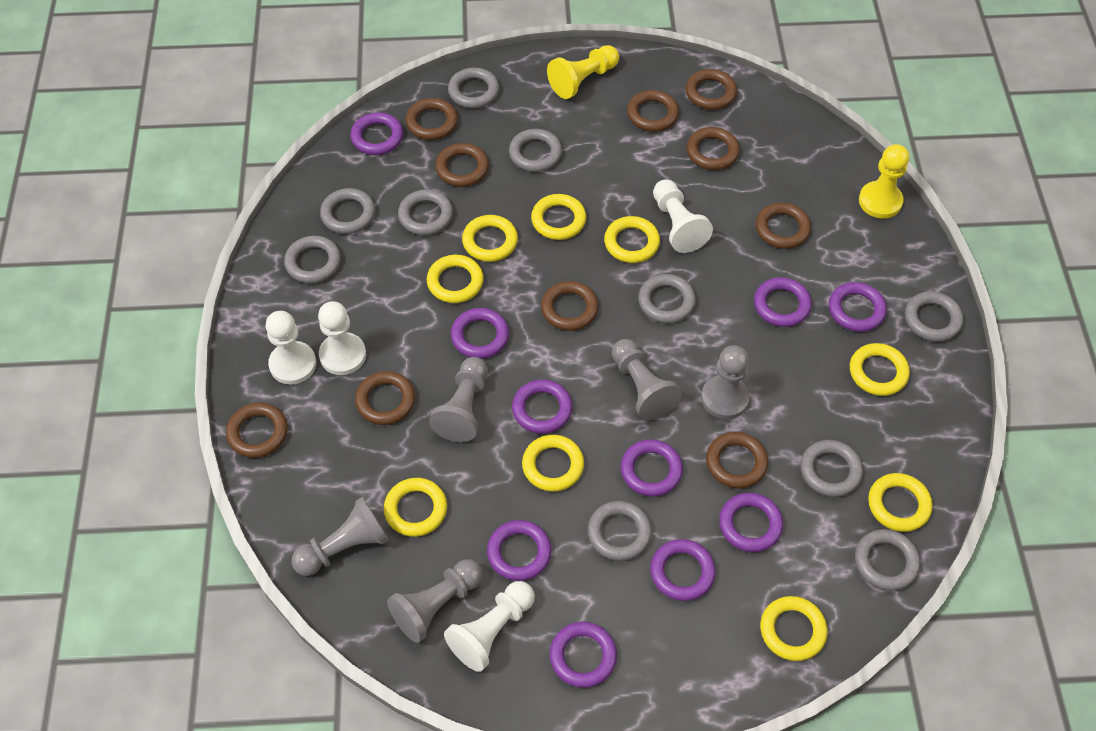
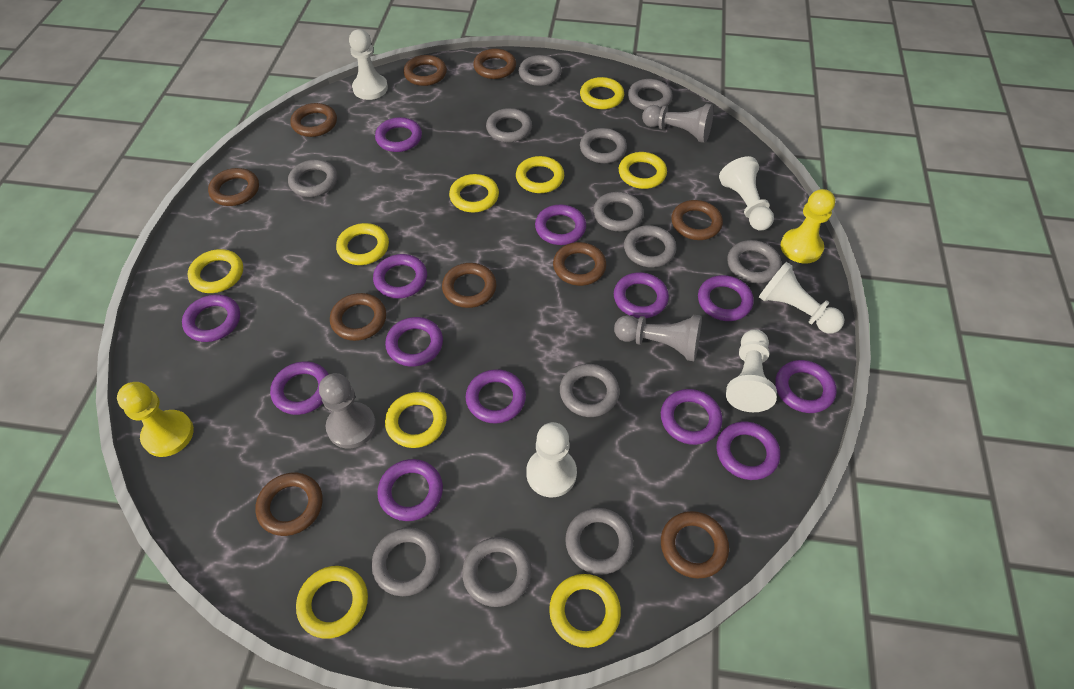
grey pawn: 5 -> 3
grey ring: 10 -> 12
purple ring: 10 -> 13
white pawn: 4 -> 5

